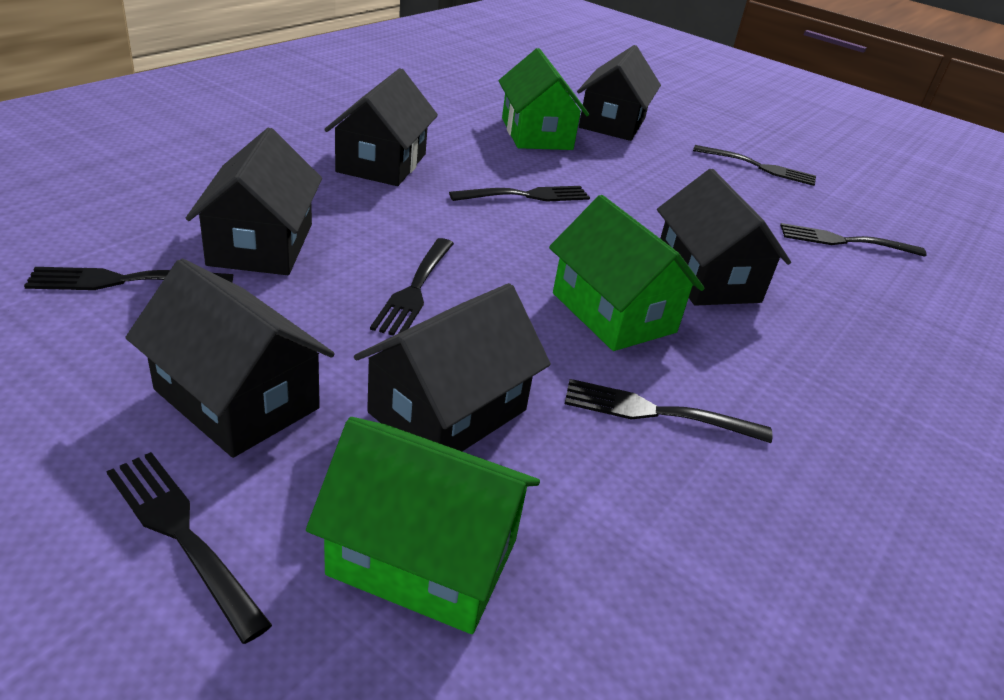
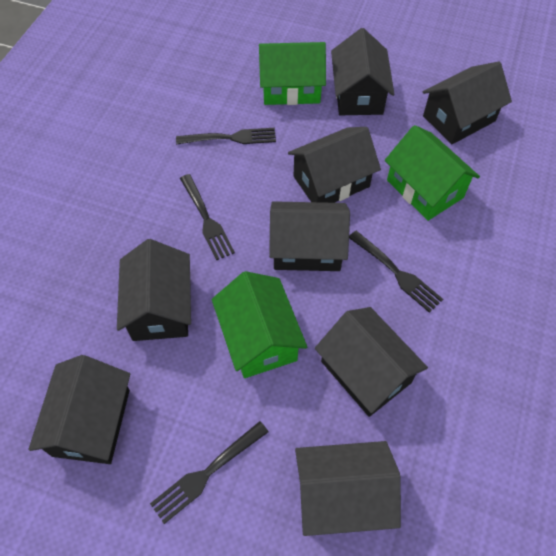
black fork: 7 -> 4
black house: 6 -> 8

